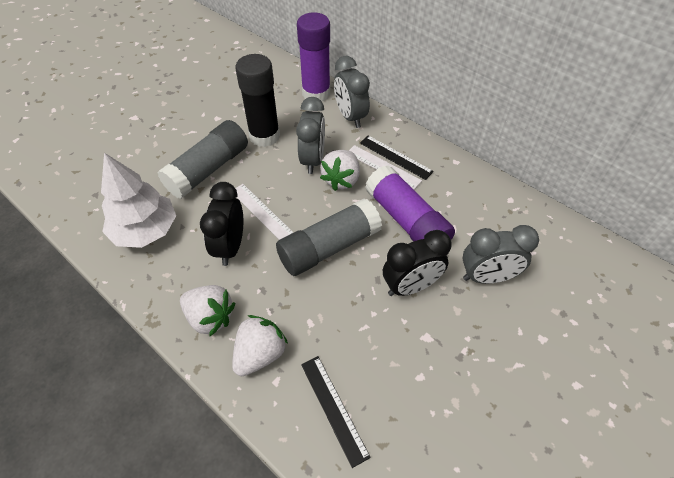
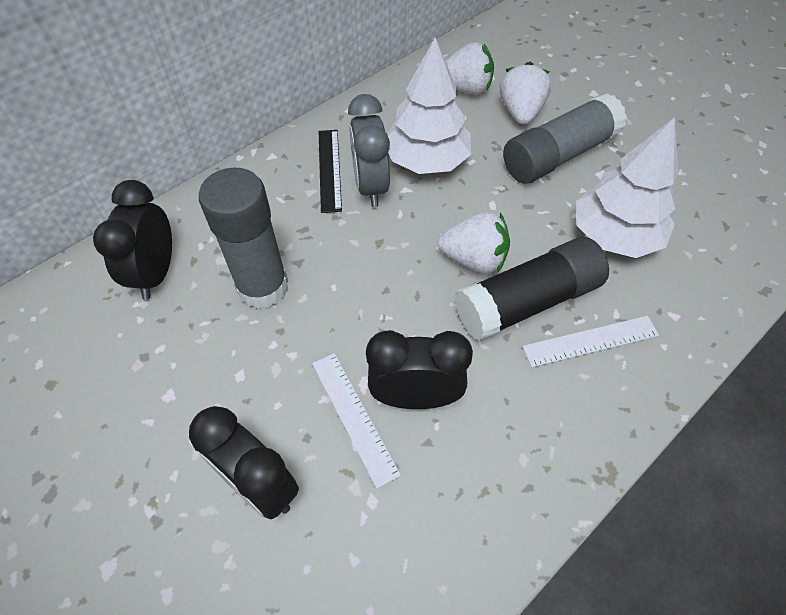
black clock: 2 -> 3
black ruler: 2 -> 1
grey clock: 3 -> 1
purple glue stick: 2 -> 0
white tree: 1 -> 2

